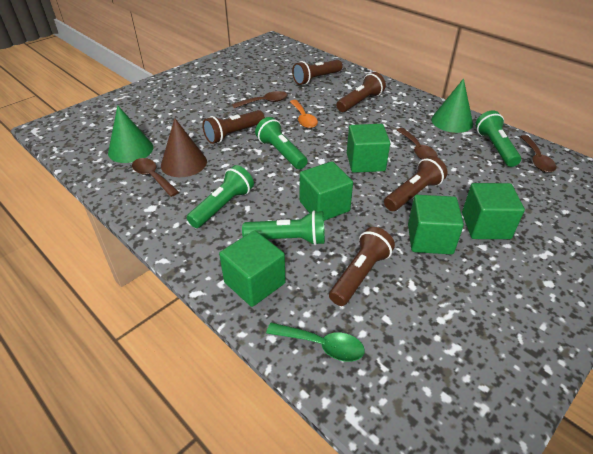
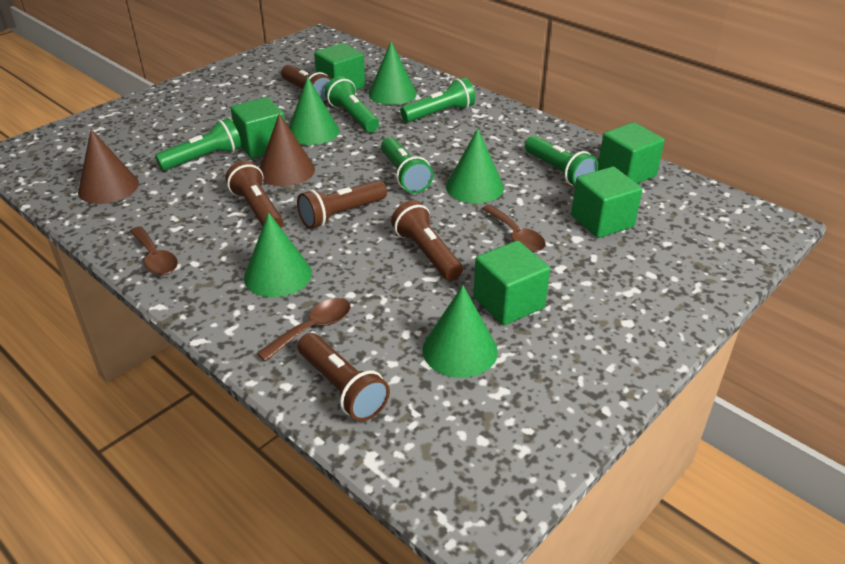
brown cone: 1 -> 2
brown spoon: 4 -> 3
green cone: 2 -> 5
green flashlight: 4 -> 5
green spoon: 1 -> 0
orange spoon: 1 -> 0

